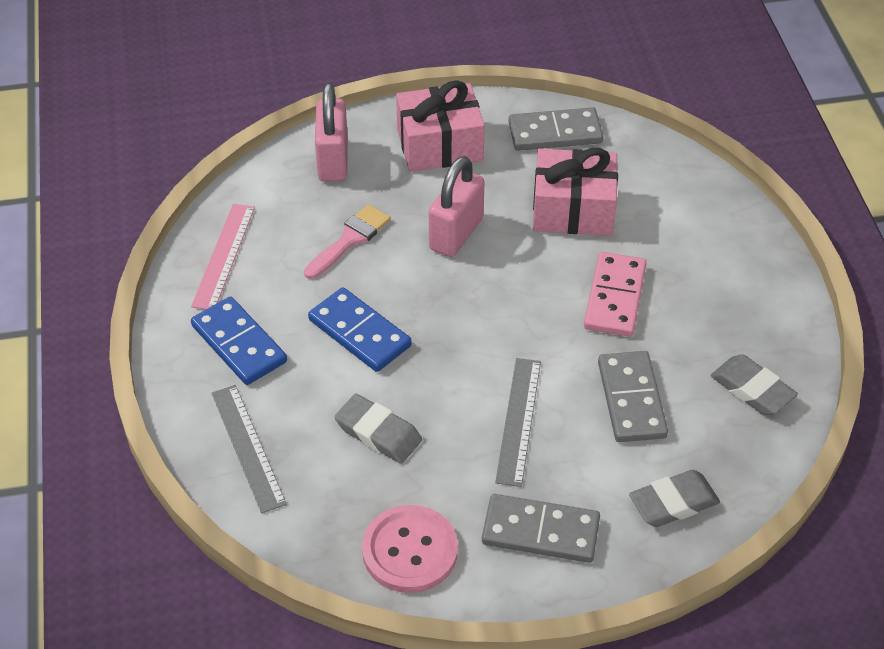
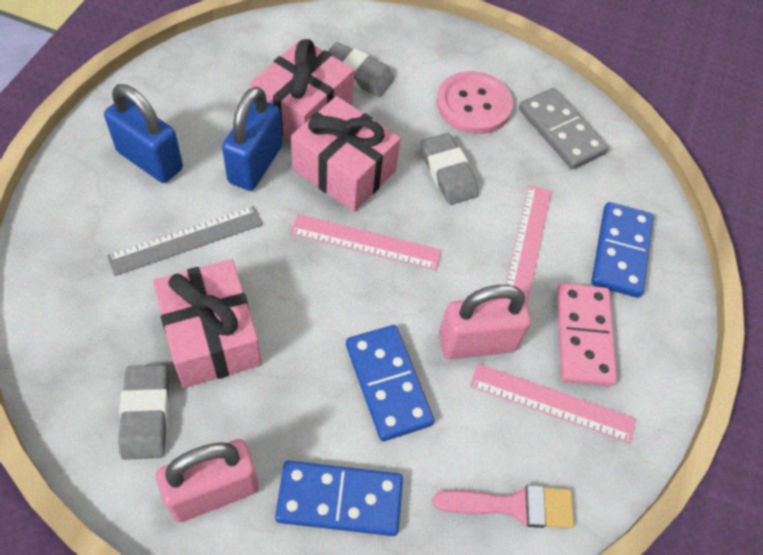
blue domino: 2 -> 3
blue padlock: 0 -> 2
grey domino: 3 -> 1
grey ruler: 2 -> 1
pink gift: 2 -> 3
pink ruler: 1 -> 3

